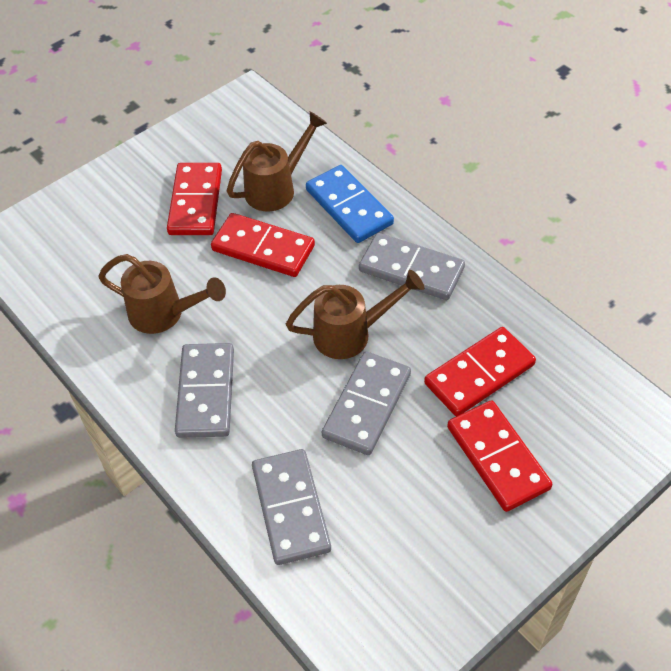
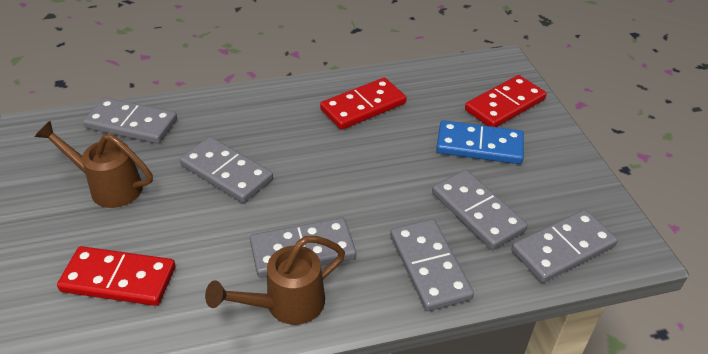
brown watering can: 3 -> 2
grey domino: 4 -> 6
red domino: 4 -> 3

